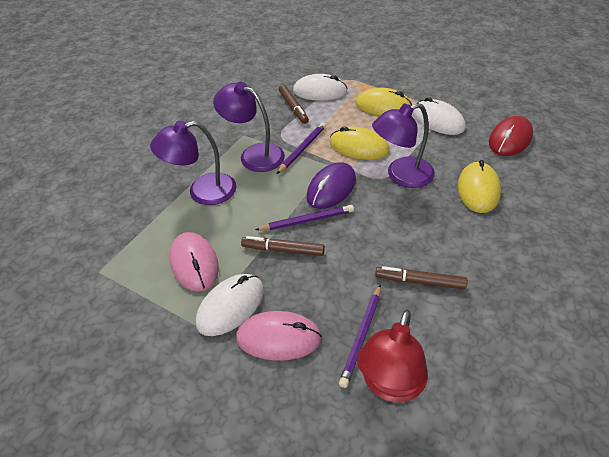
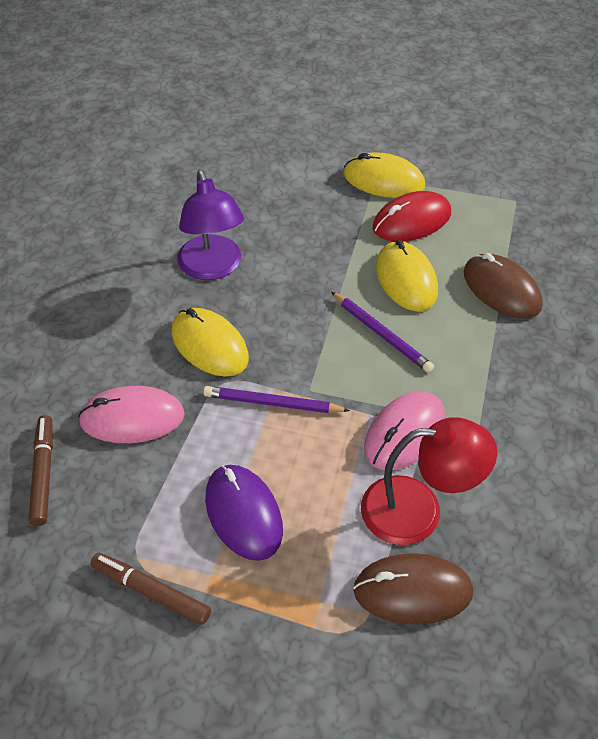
brown marker: 3 -> 2
brown mouse: 0 -> 2
purple lamp: 3 -> 1
purple pencil: 3 -> 2
white mouse: 3 -> 0

